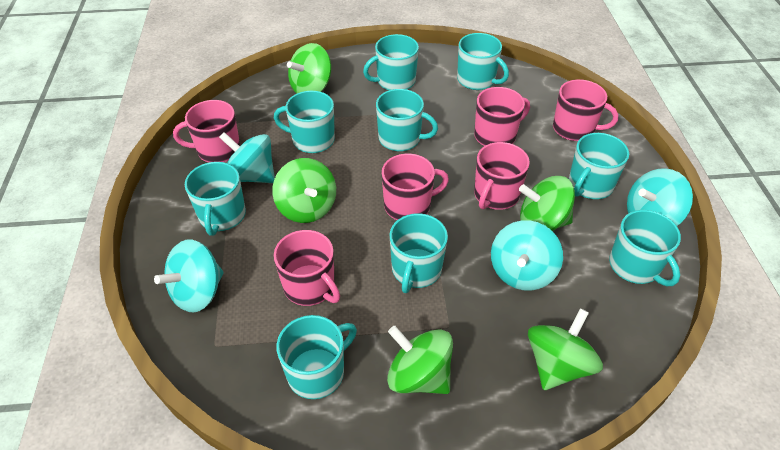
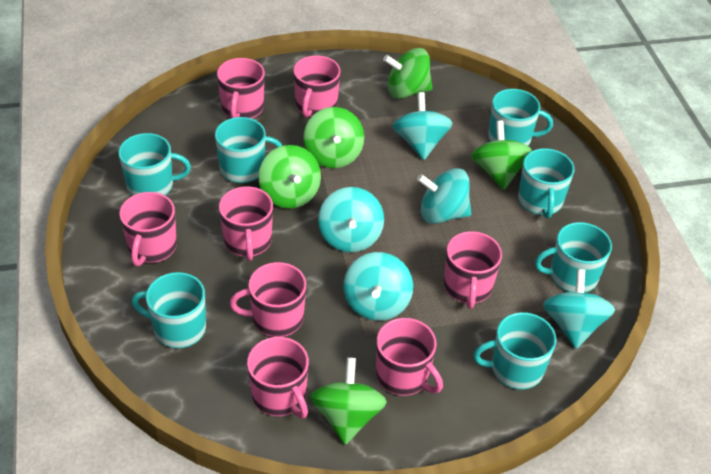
pink mug: 6 -> 8
turquoise mug: 9 -> 7
turquoise spinning top: 4 -> 5

